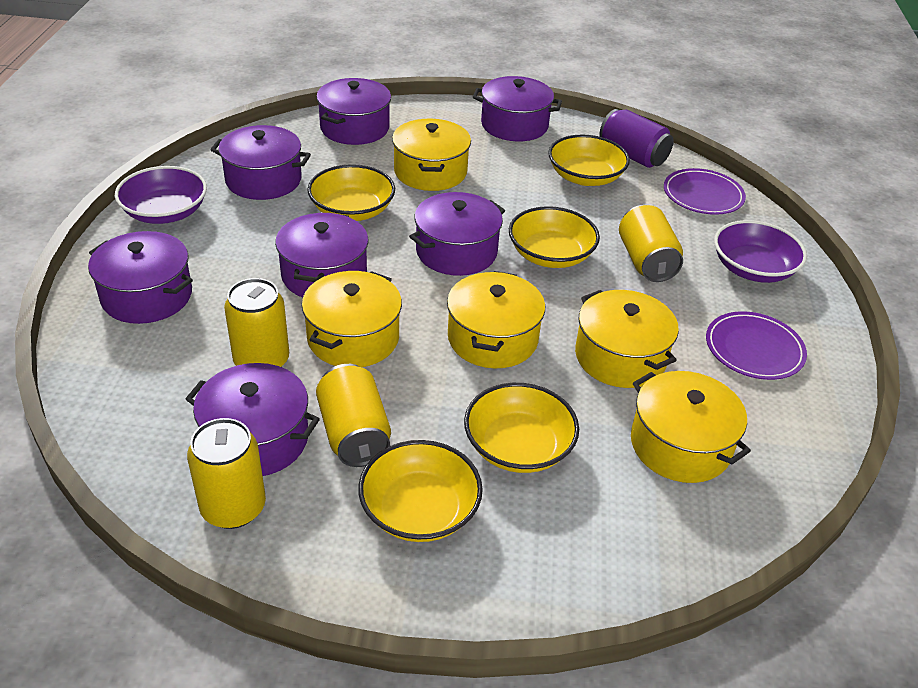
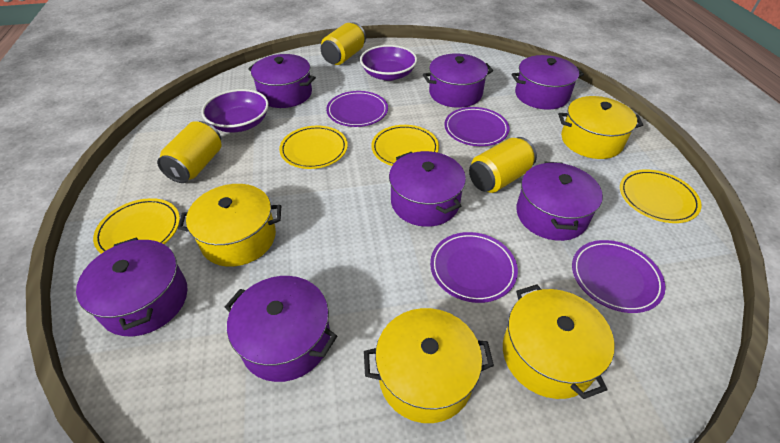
purple can: 1 -> 0
purple plate: 2 -> 4
yellow bowl: 5 -> 0
yellow can: 4 -> 3
yellow plate: 0 -> 4
yellow pot: 5 -> 4

